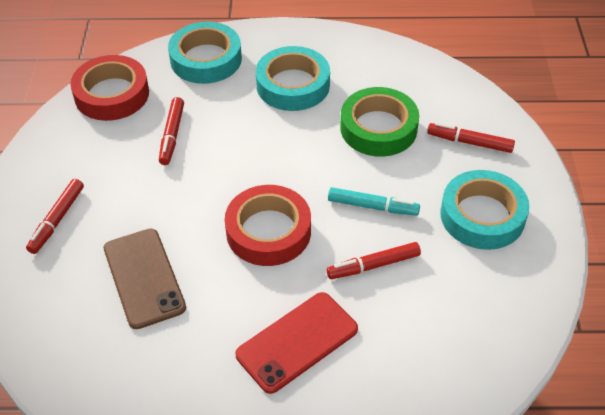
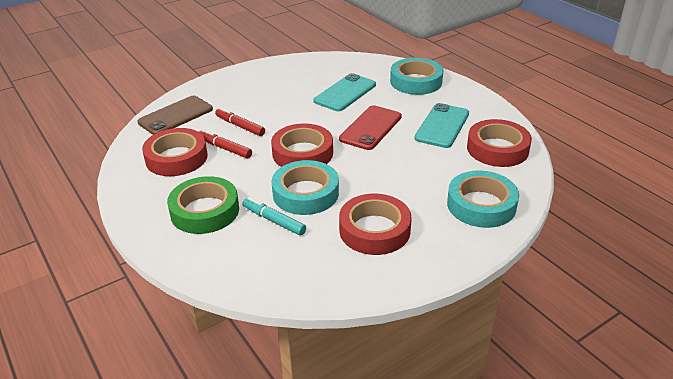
red marker: 4 -> 2
red tape: 2 -> 4
turquoise phone: 0 -> 2

